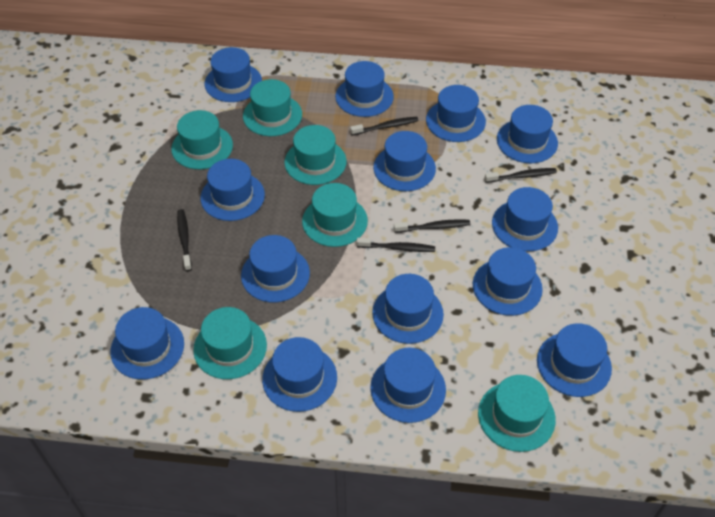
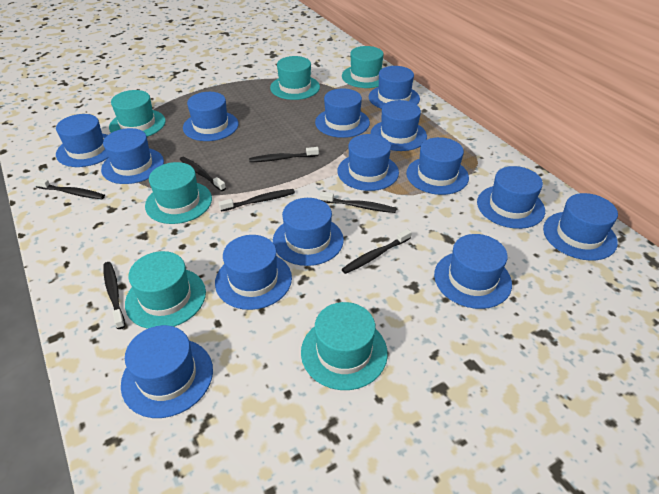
black toothbrush: 5 -> 7

